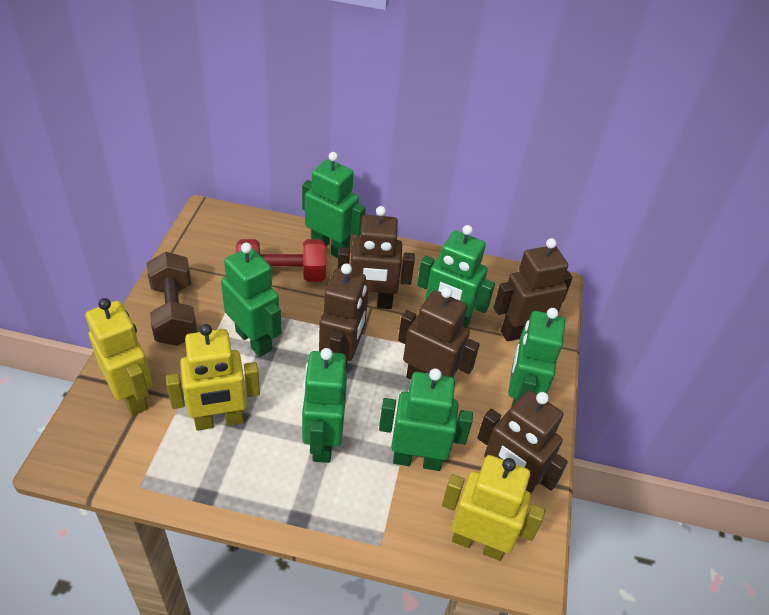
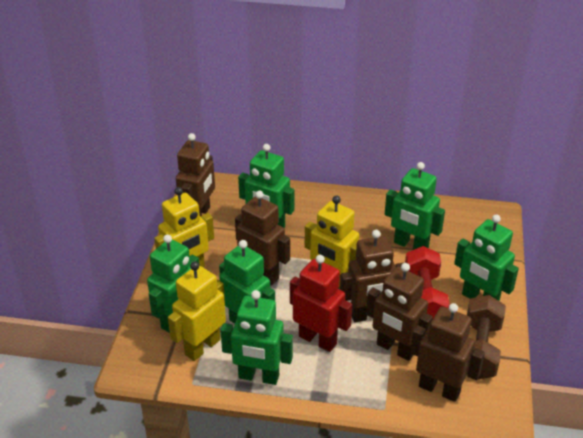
red robot: 0 -> 1

